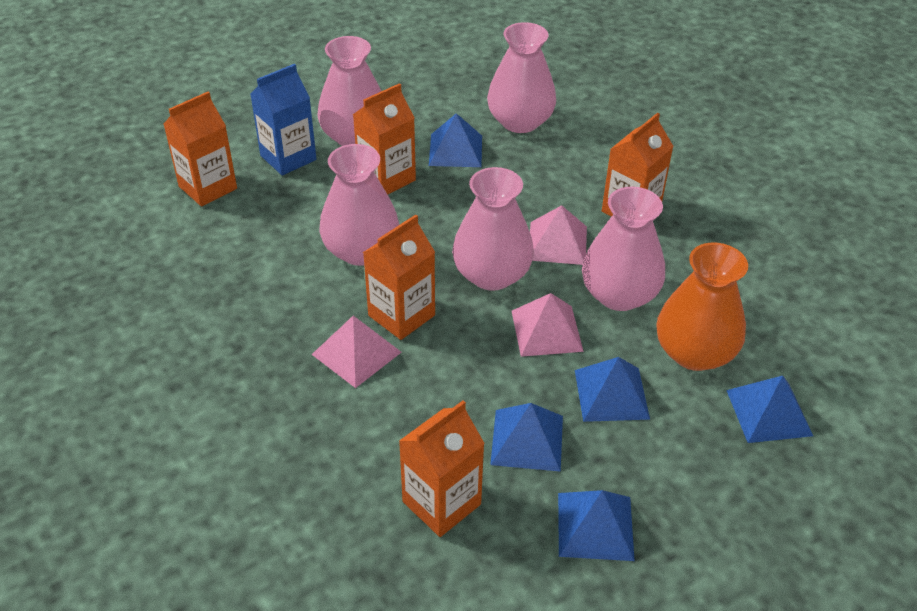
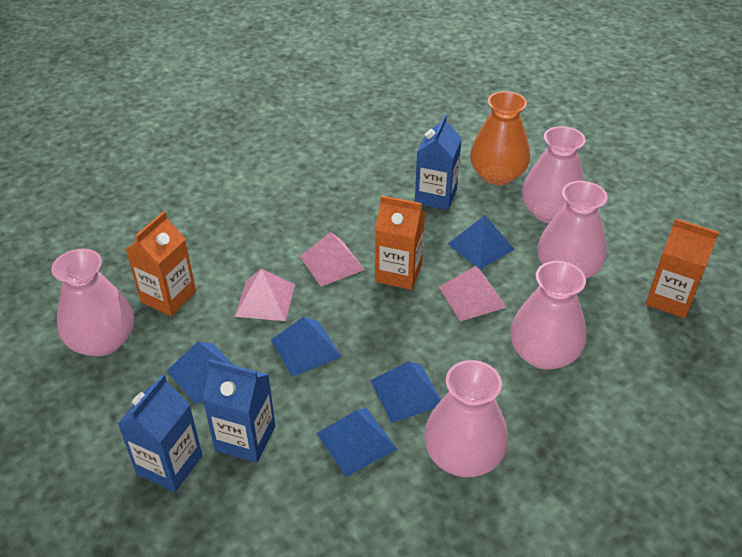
blue carton: 1 -> 3
orange carton: 5 -> 3

